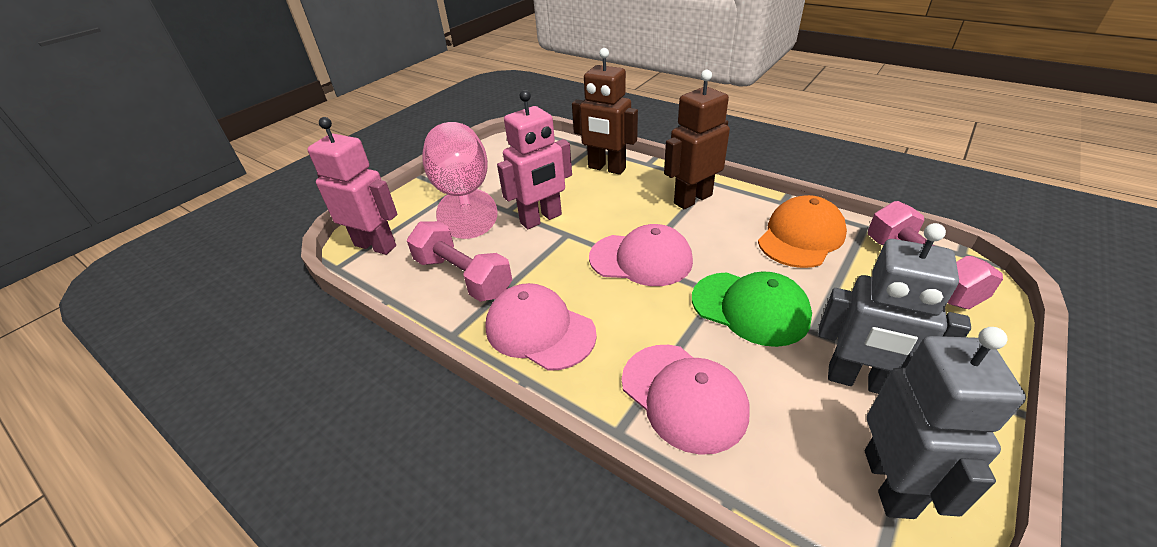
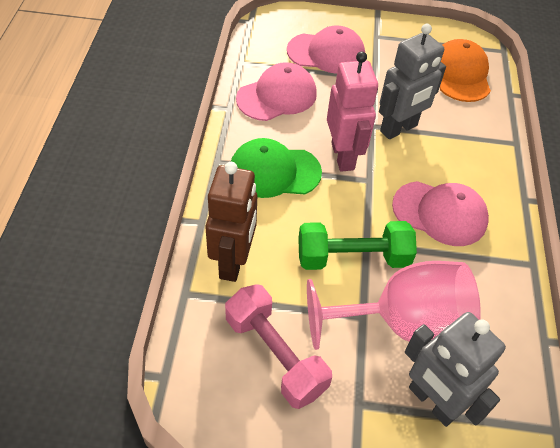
brown robot: 2 -> 1
green dumbbell: 0 -> 1
pink dumbbell: 2 -> 1
pink robot: 2 -> 1

